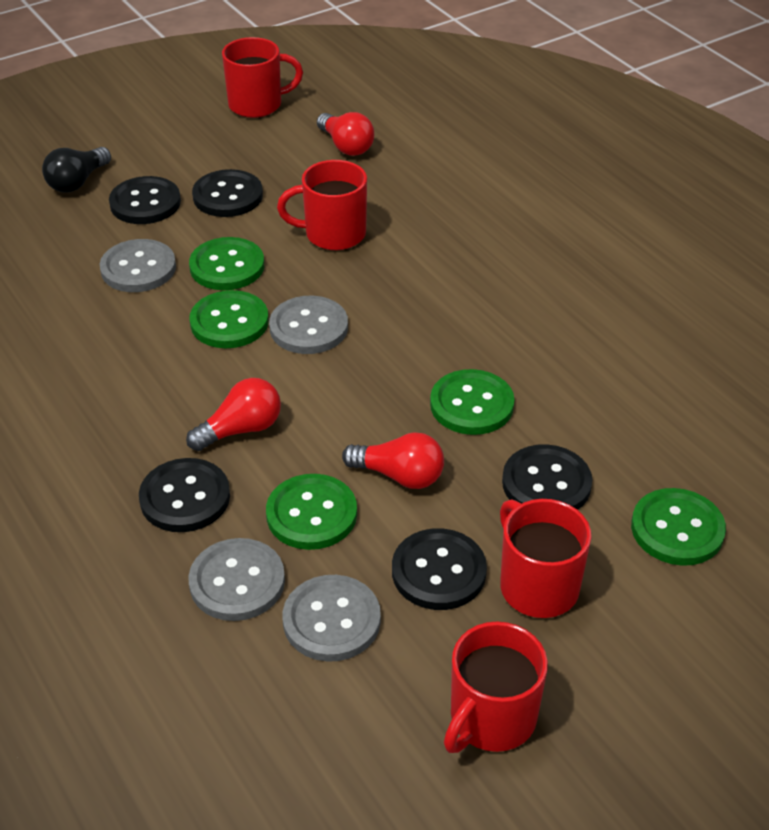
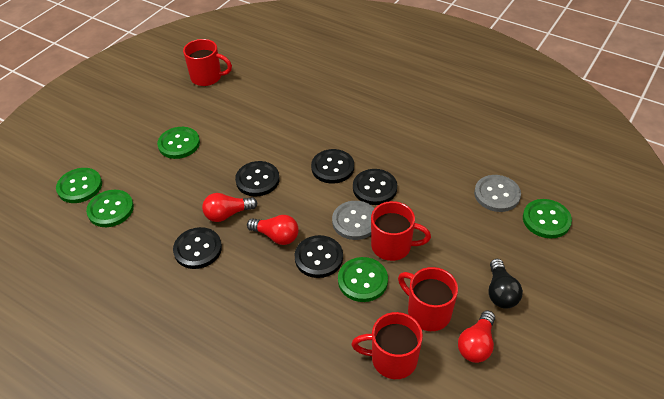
grey button: 4 -> 2

